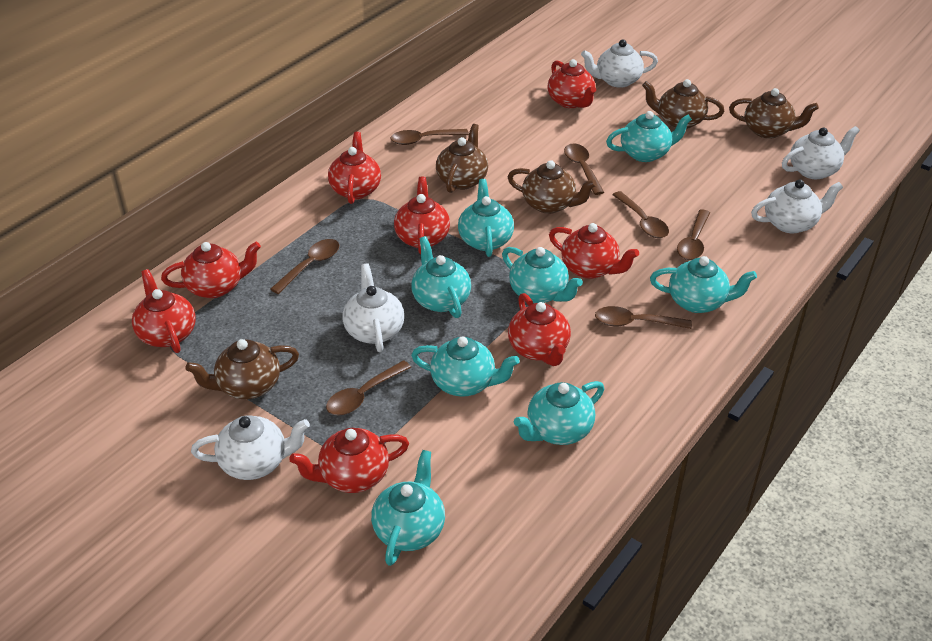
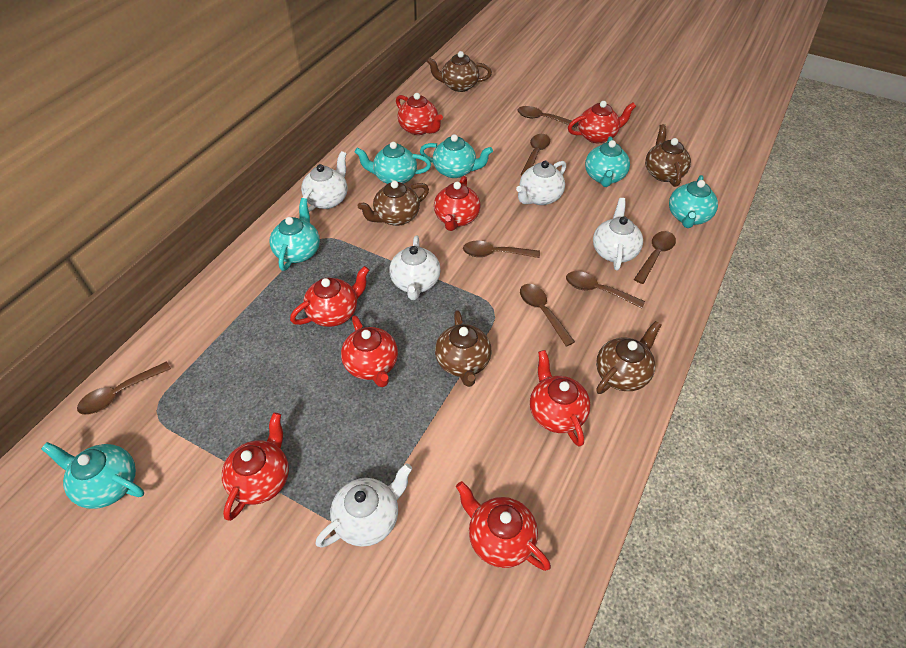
turquoise teapot: 8 -> 6

